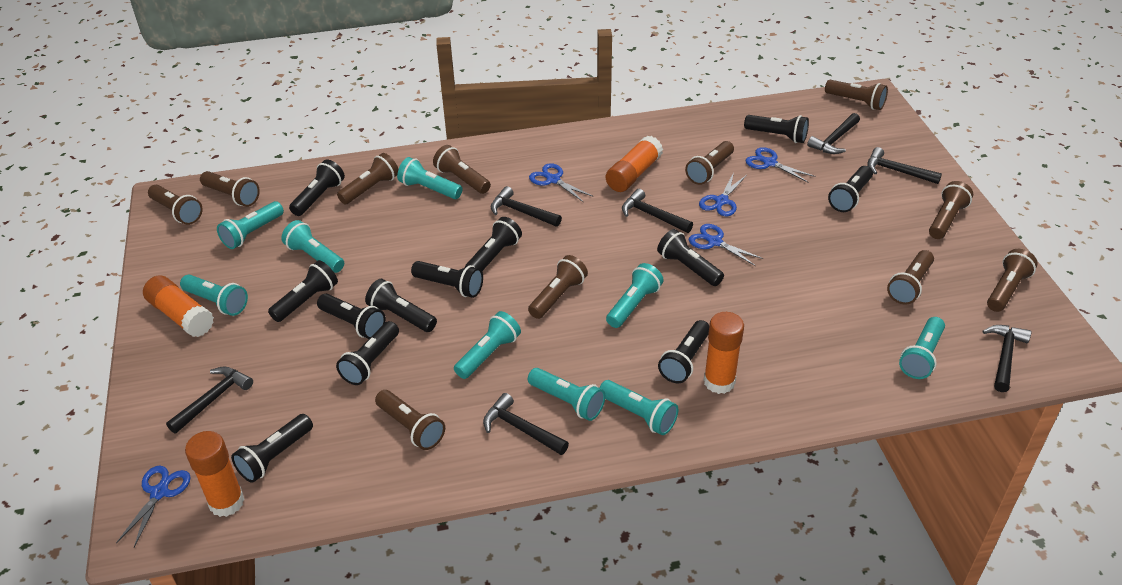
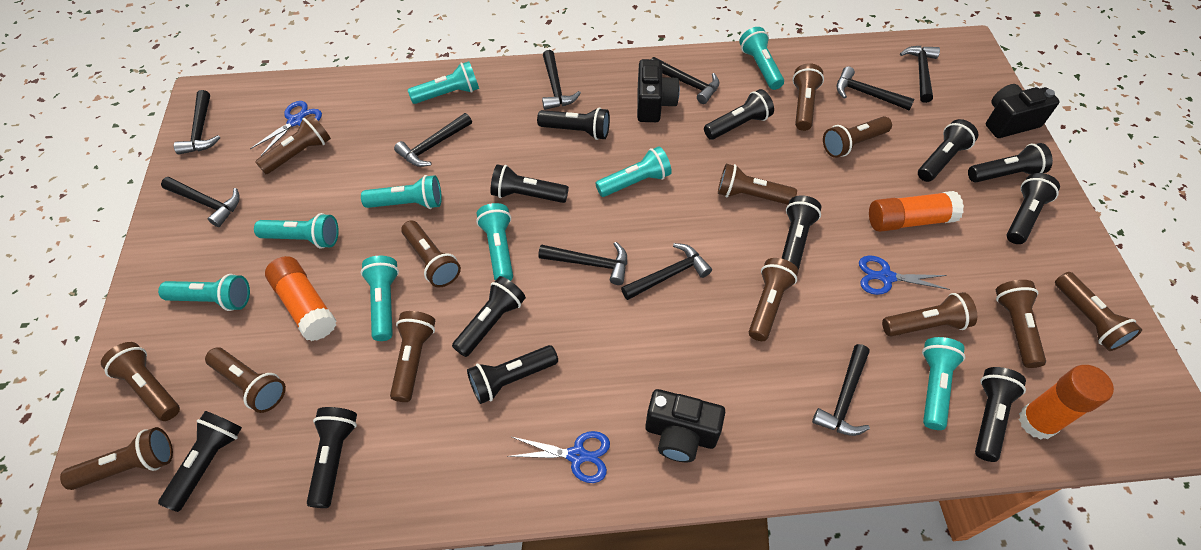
black camera: 0 -> 3
black hammer: 7 -> 10
blue scissors: 5 -> 3
brown flashlight: 11 -> 13
orange glue stick: 4 -> 3

